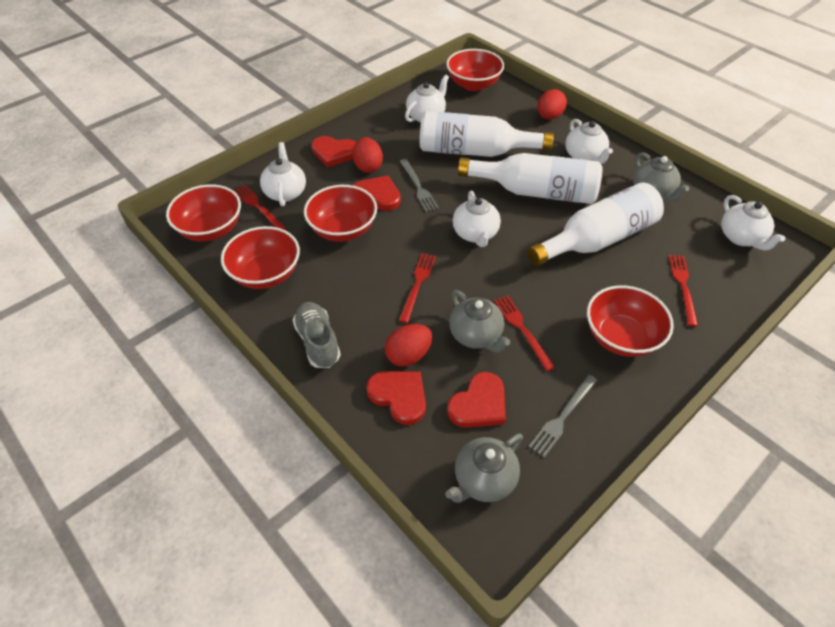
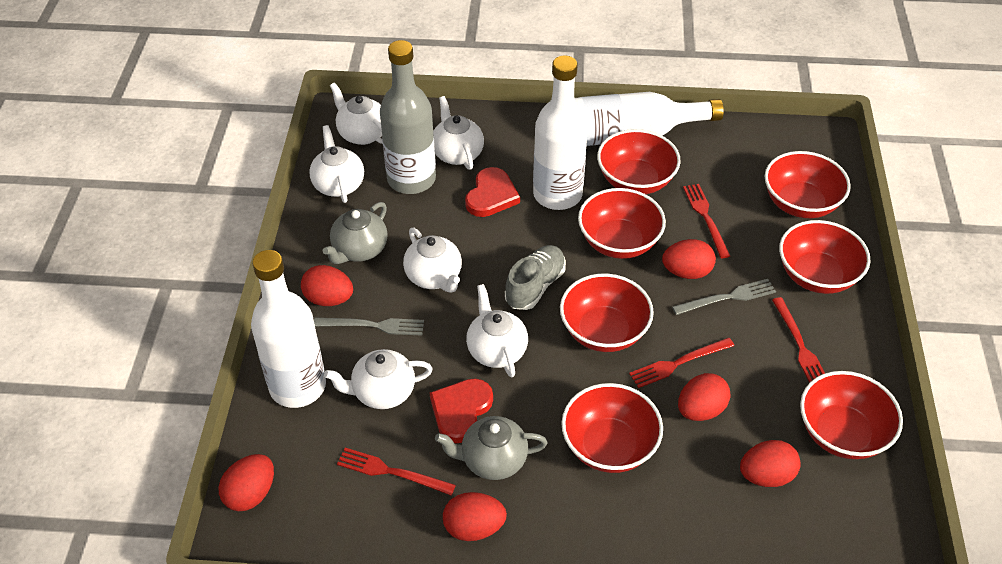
grey bottle: 0 -> 1
grey teapot: 3 -> 2
red bowl: 5 -> 7
red egg: 3 -> 6
red heart: 4 -> 2
white teapot: 5 -> 6

